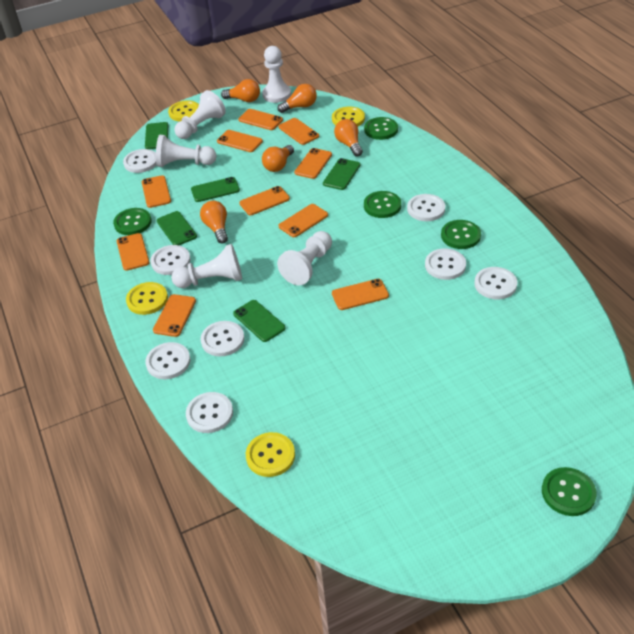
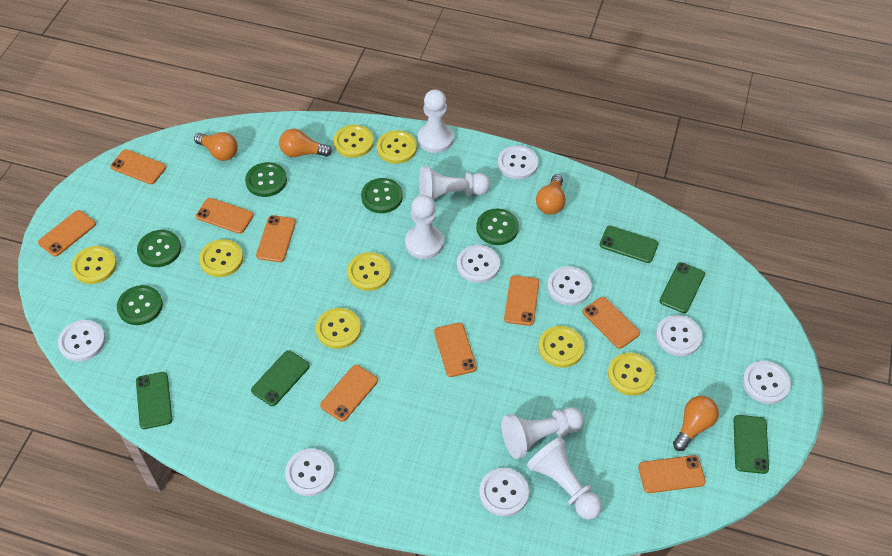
orange light bulb: 5 -> 4
orange phone: 10 -> 9
yellow button: 4 -> 8

